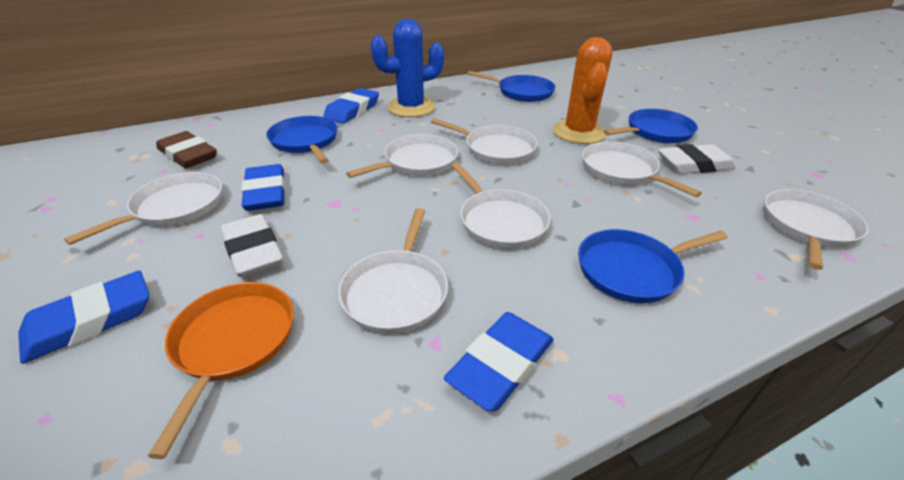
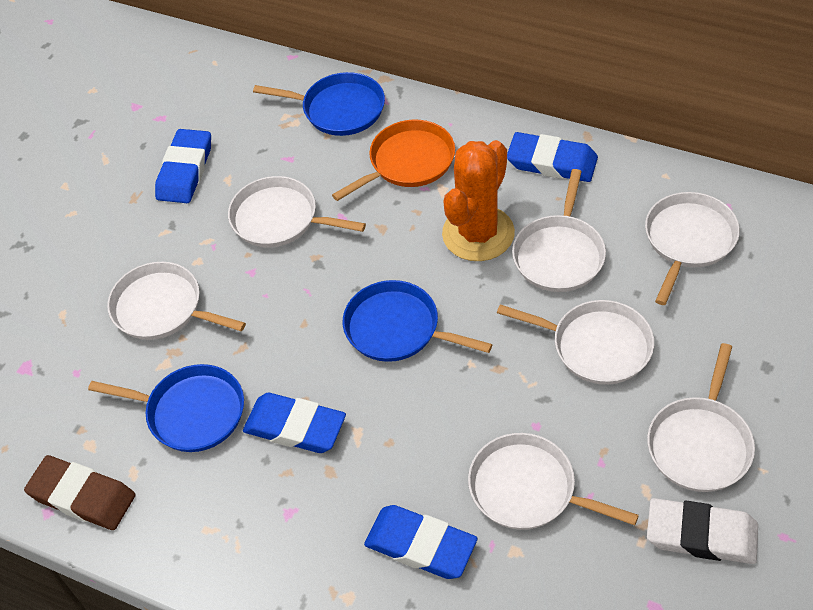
blue cactus: 1 -> 0
blue pan: 4 -> 3
white eraser: 2 -> 1

